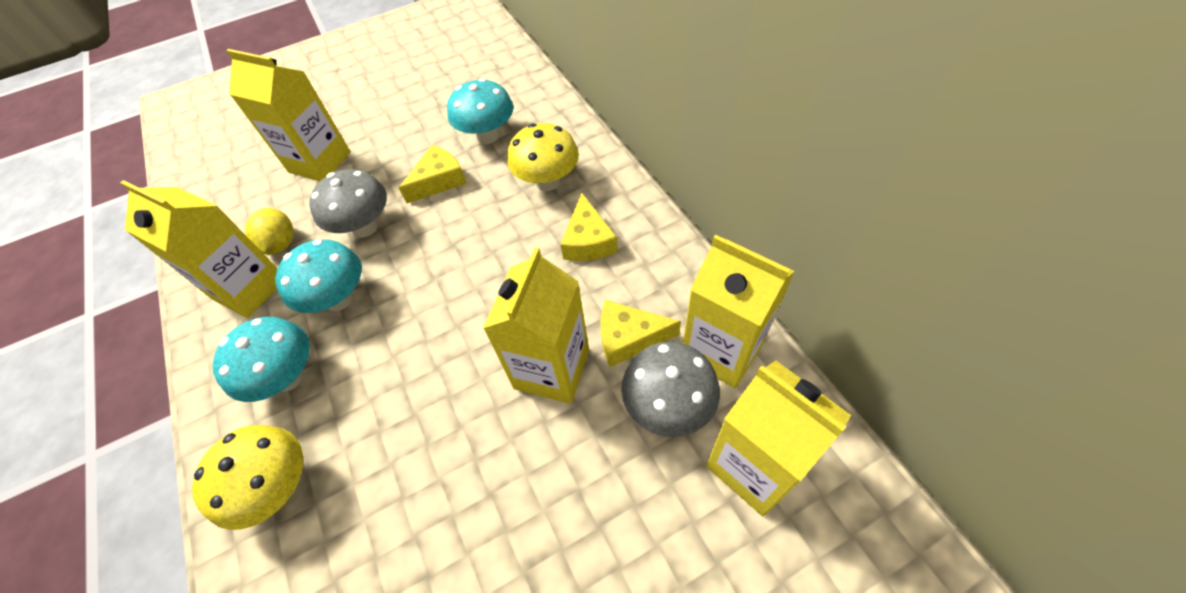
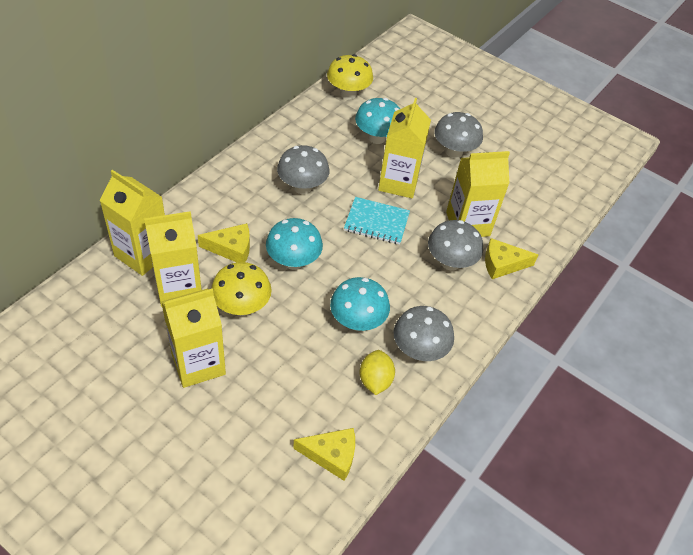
grey mushroom: 2 -> 4
turquoise notebook: 0 -> 1

